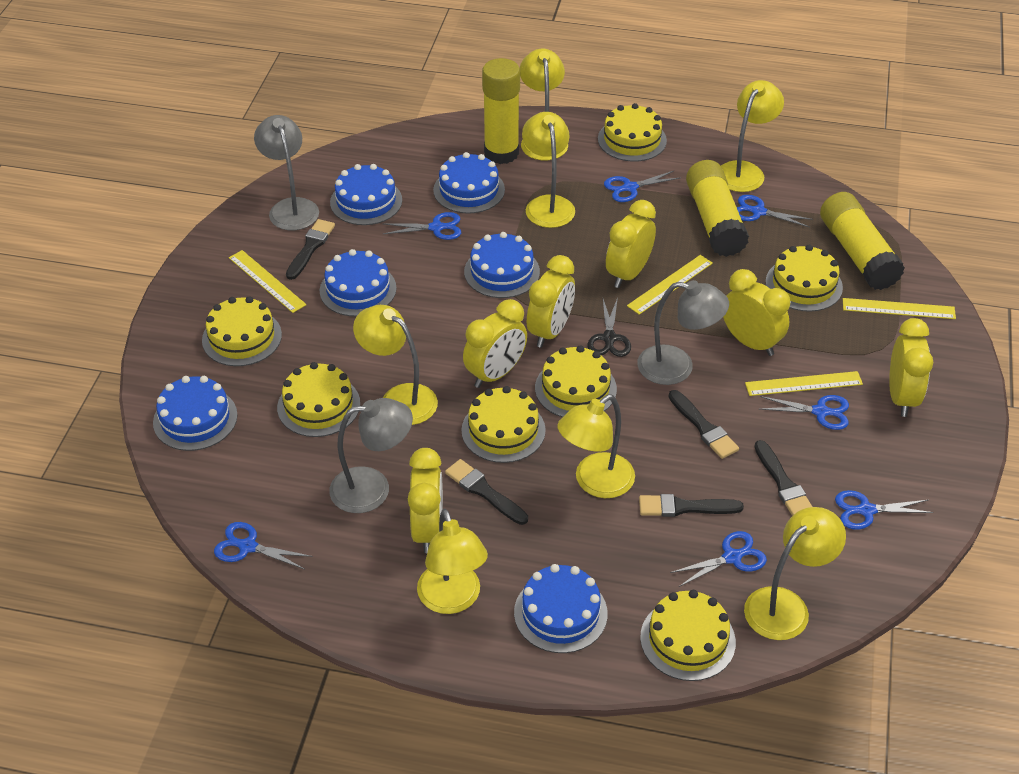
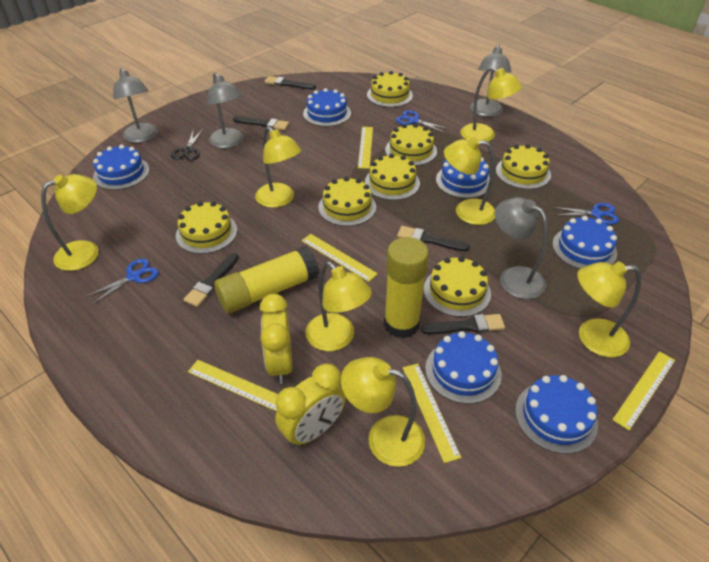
blue scissors: 7 -> 3
grey lamp: 3 -> 4
yellow clock: 6 -> 2
yellow glue stick: 3 -> 2
yellow ruler: 4 -> 5

